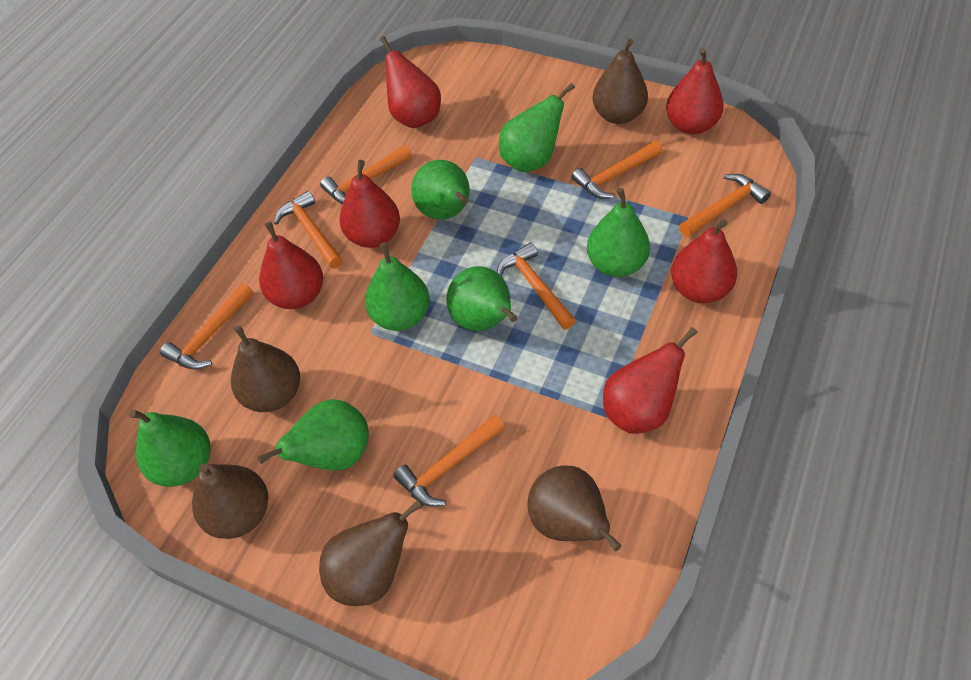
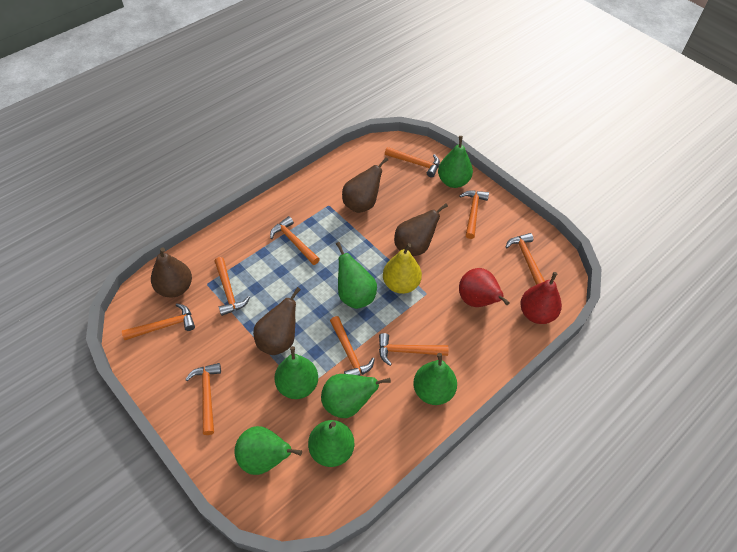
brown pear: 5 -> 4
orange hammer: 7 -> 9
red pear: 6 -> 2
yellow pear: 0 -> 1

